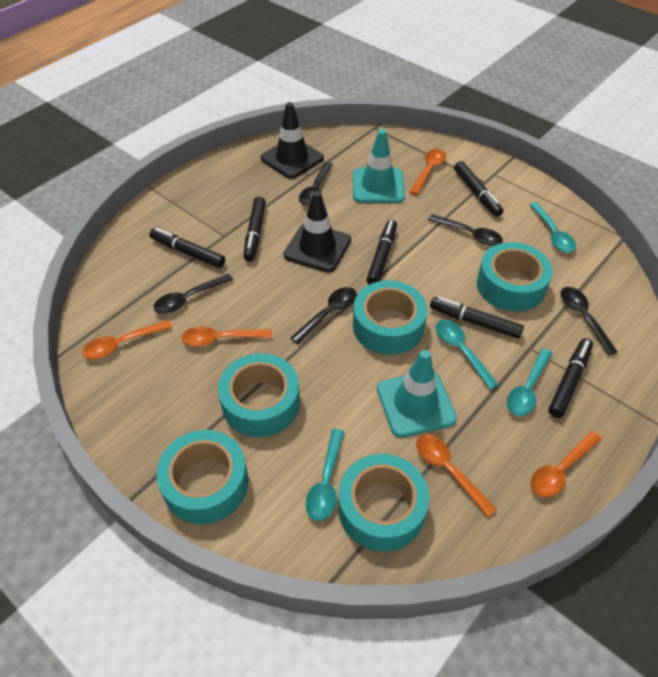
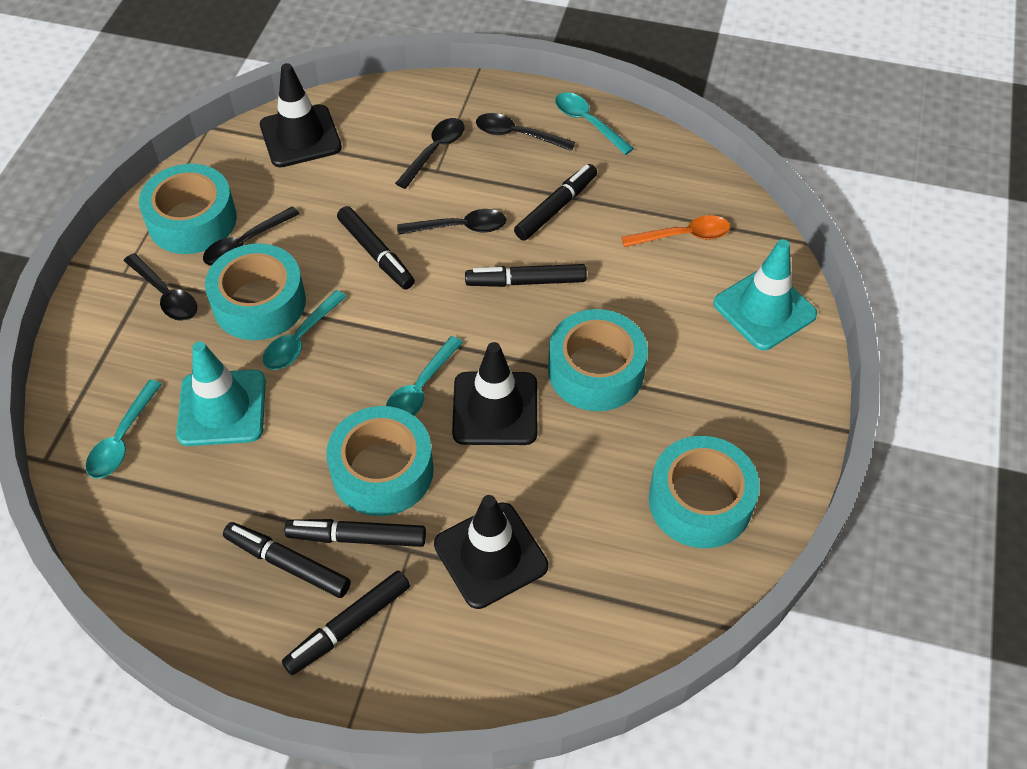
black traffic cone: 2 -> 3
orange spoon: 5 -> 1

